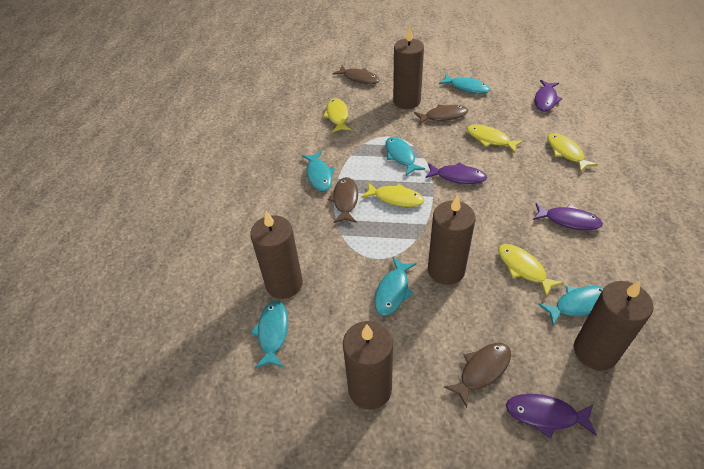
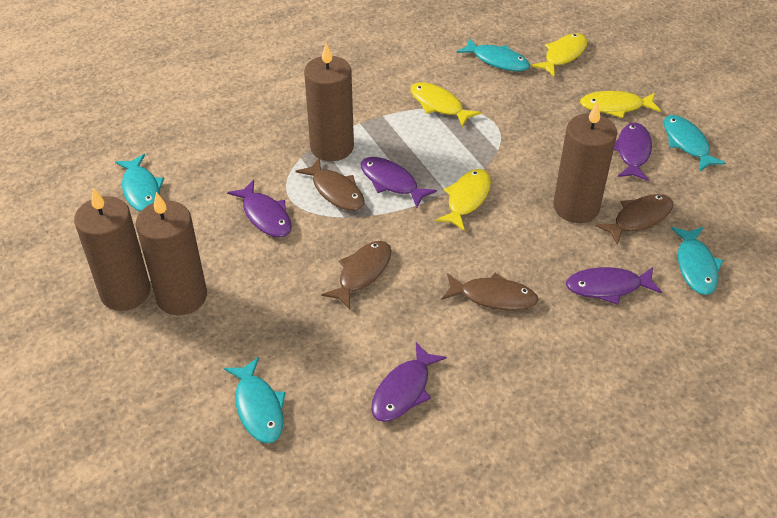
brown candle: 5 -> 4
purple fish: 4 -> 5
turquoise fish: 6 -> 5
yellow fish: 5 -> 4

